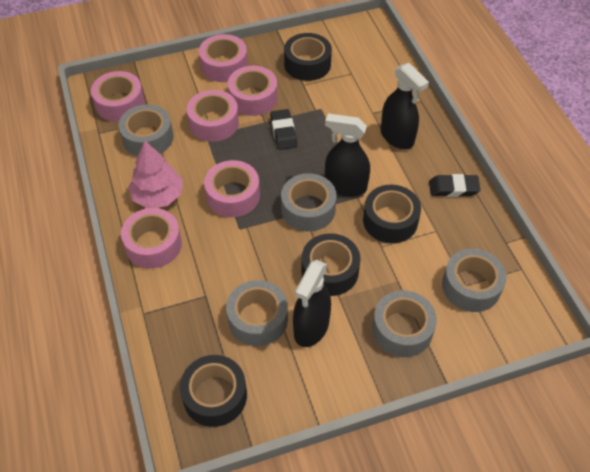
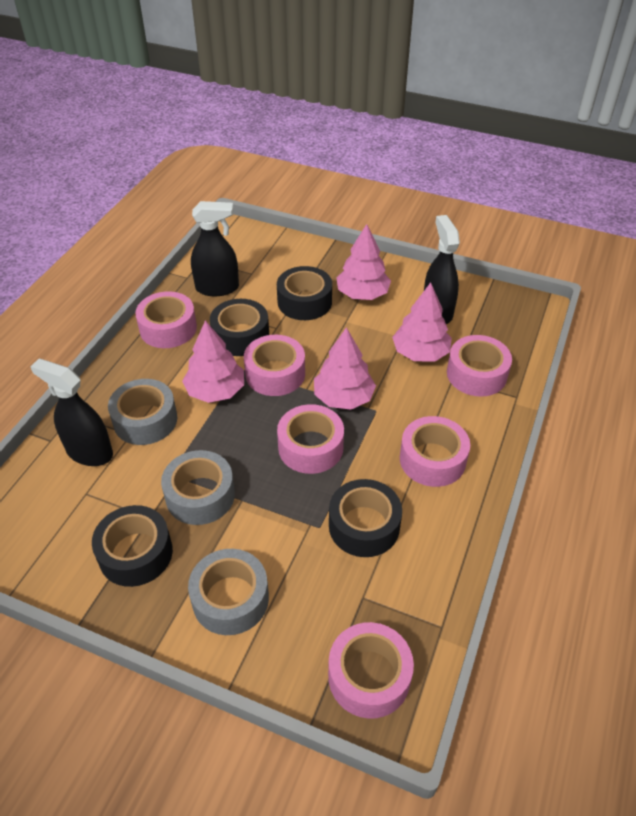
black eraser: 2 -> 0
grey tape: 5 -> 3
pink tree: 1 -> 4

